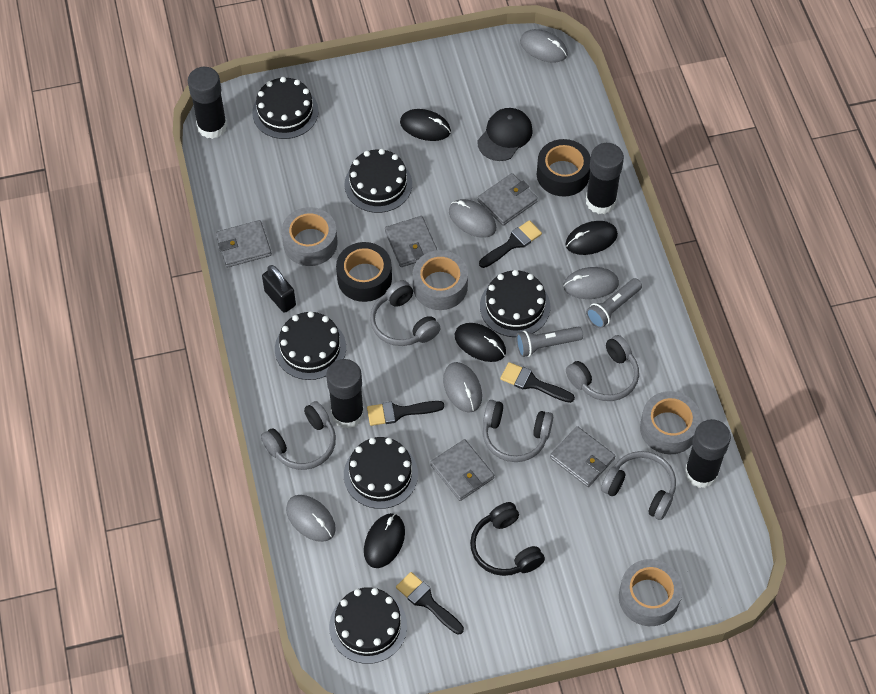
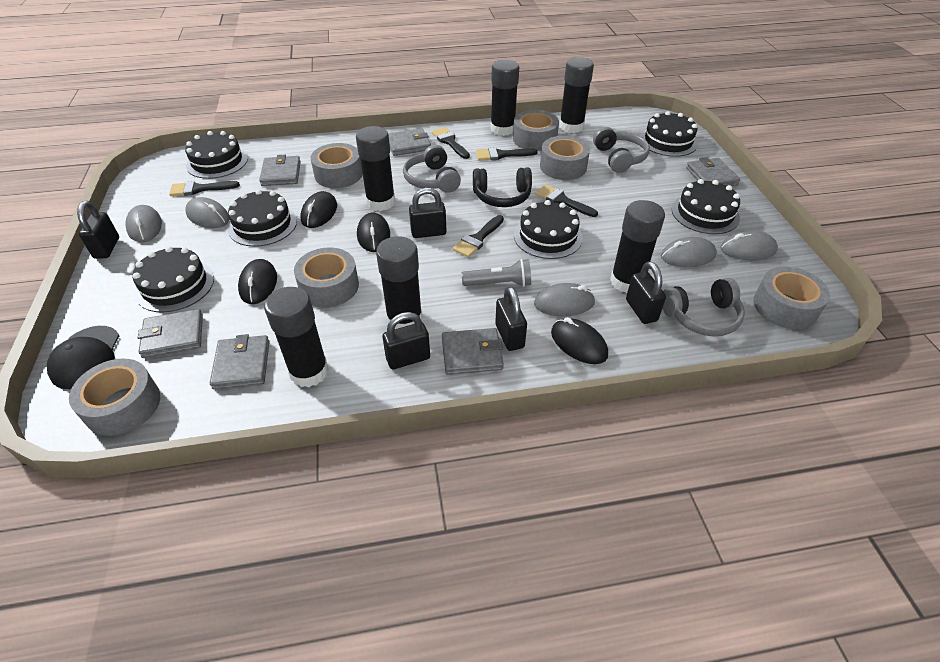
black brush: 4 -> 5
black glue stick: 4 -> 6
black padlock: 1 -> 5
black tape: 2 -> 0
grey flashlight: 2 -> 1
grey headphones: 5 -> 3
grey tape: 4 -> 6
grey wallet: 5 -> 6

